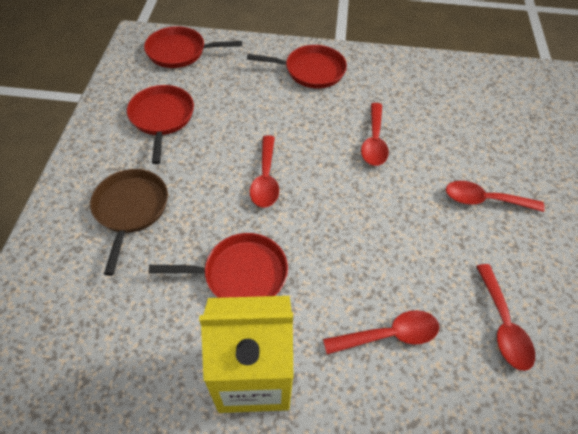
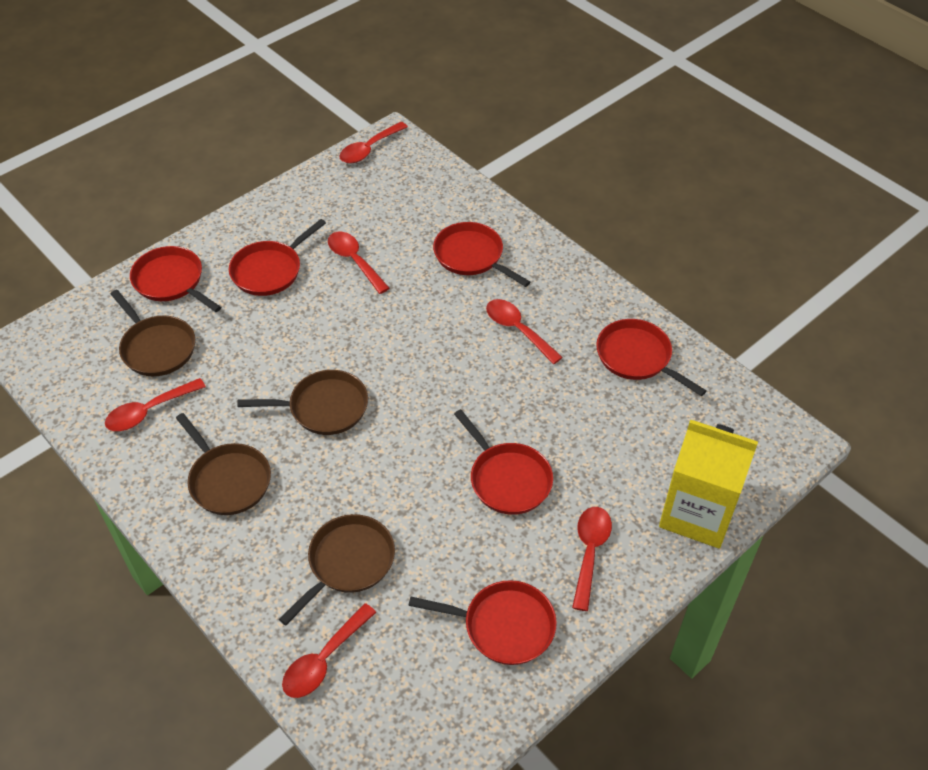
brown pan: 1 -> 4
red pan: 4 -> 6
red spoon: 5 -> 6

